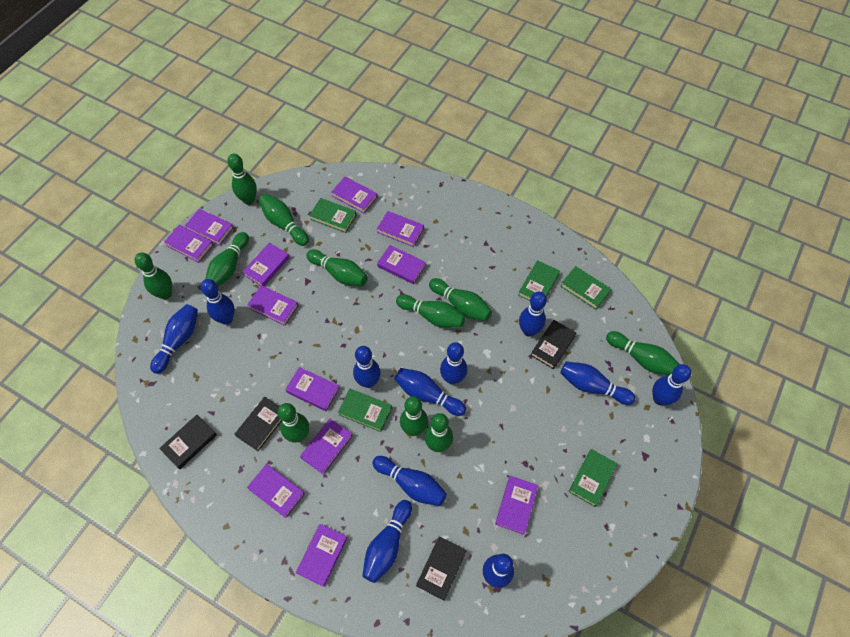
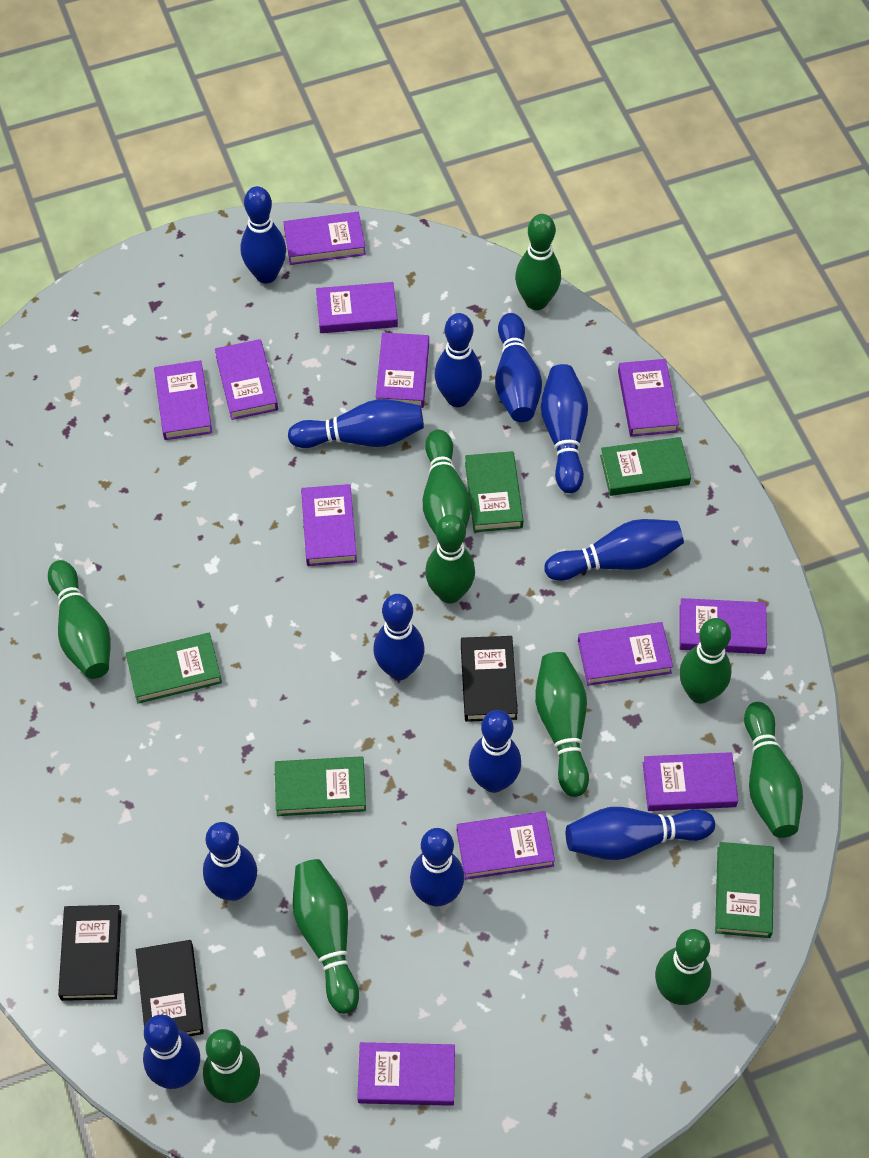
black book: 4 -> 3
blue bowling pin: 11 -> 12
green bowling pin: 11 -> 10

